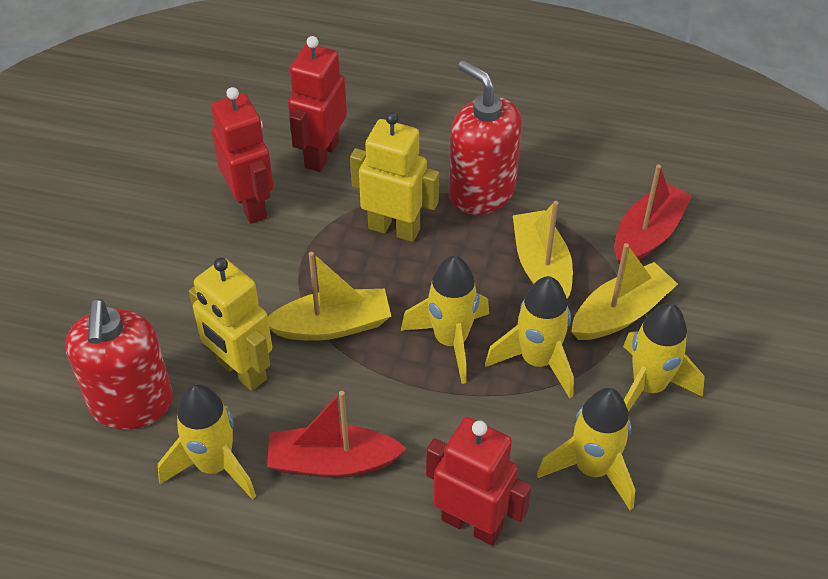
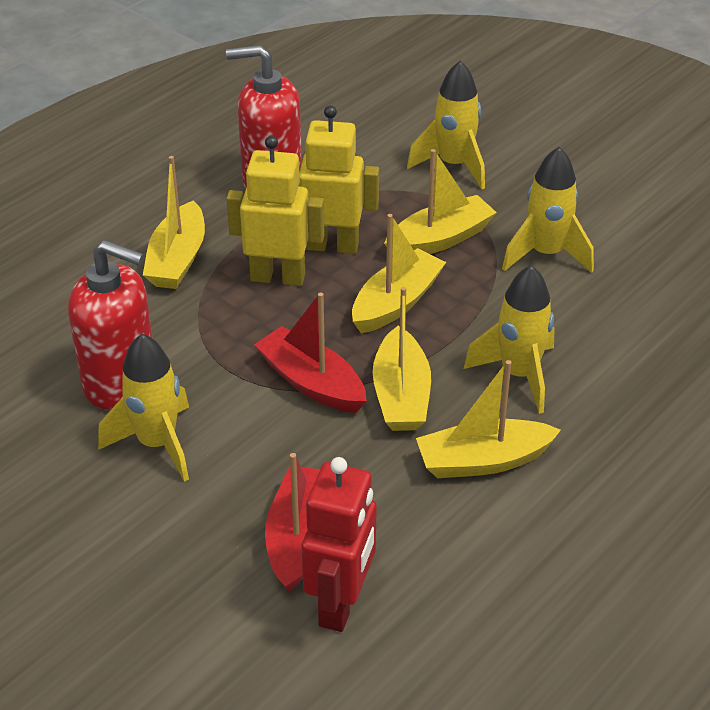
red robot: 3 -> 1
yellow boat: 3 -> 5
yellow rocket: 5 -> 4

